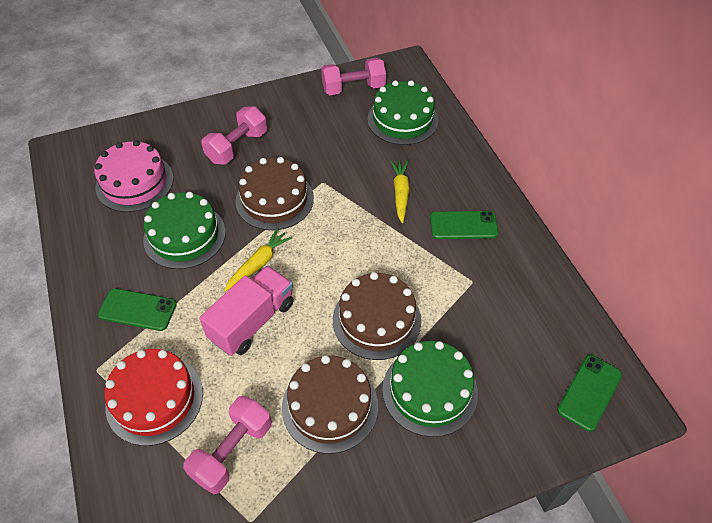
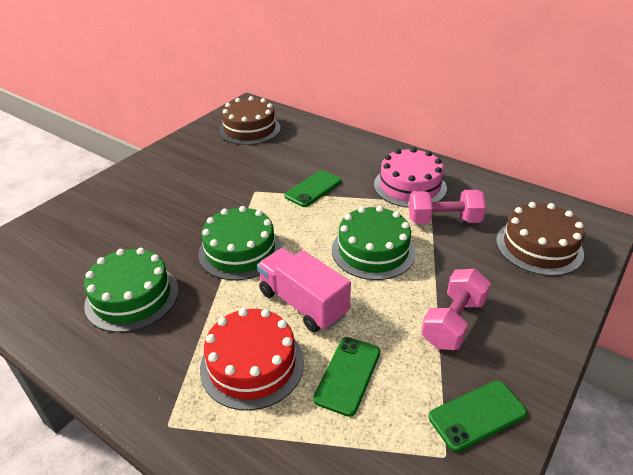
brown cake: 3 -> 2
pink dumbbell: 3 -> 2
yellow carrot: 2 -> 0

